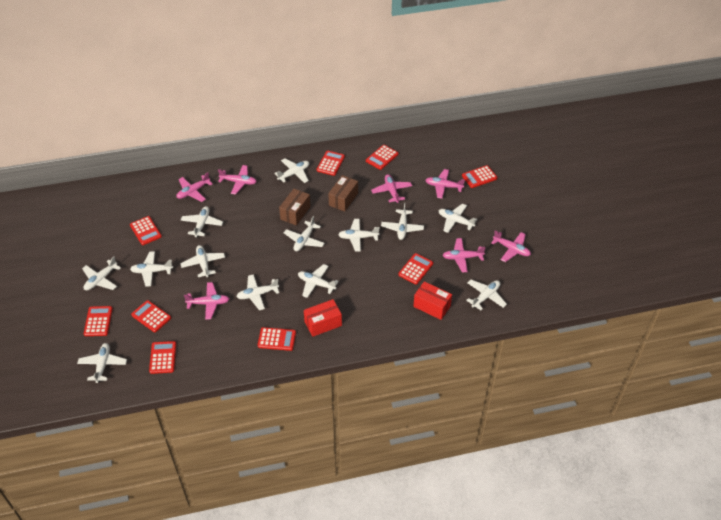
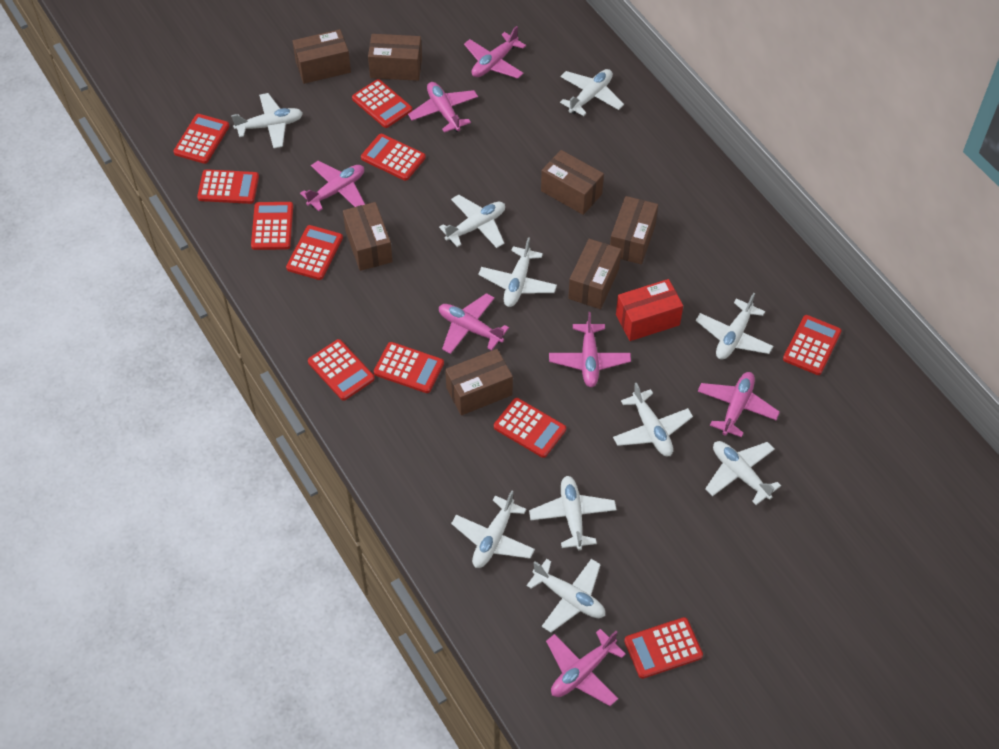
brown box: 2 -> 7
red box: 2 -> 1
red calculator: 9 -> 11
white plane: 13 -> 10

